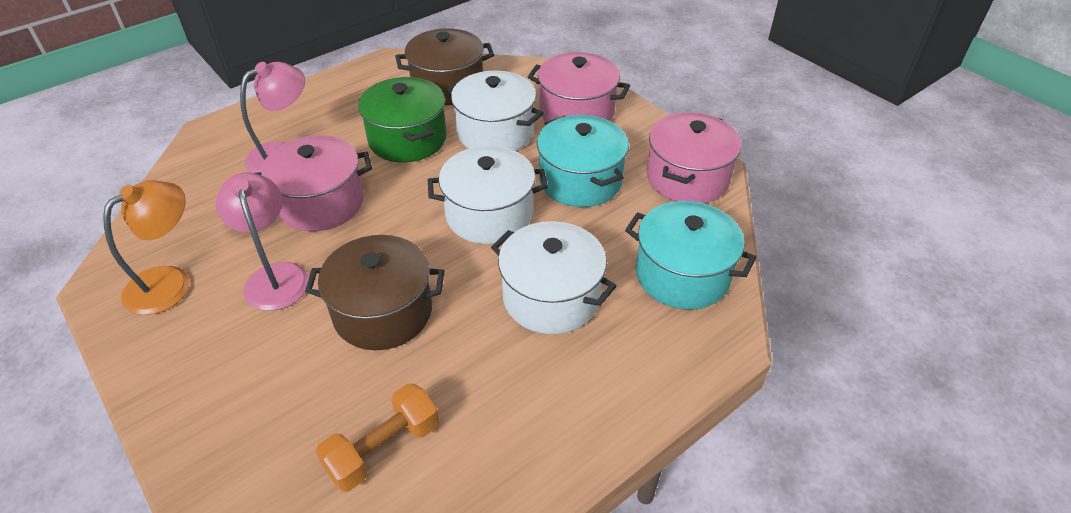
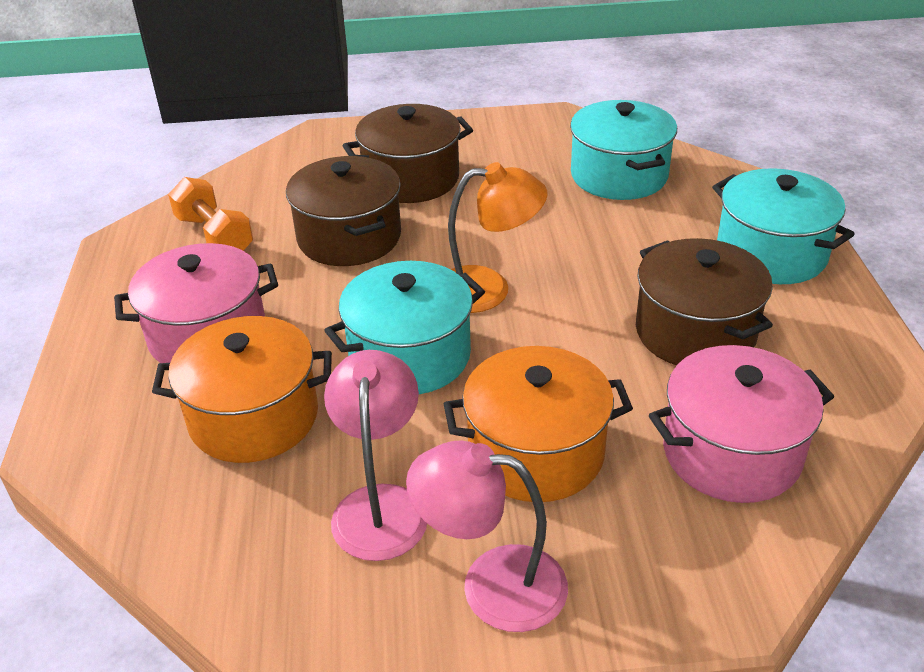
brown pot: 2 -> 3
green pot: 1 -> 0
orange pot: 0 -> 2
pink pot: 3 -> 2
turquoise pot: 2 -> 3
white pot: 3 -> 0

